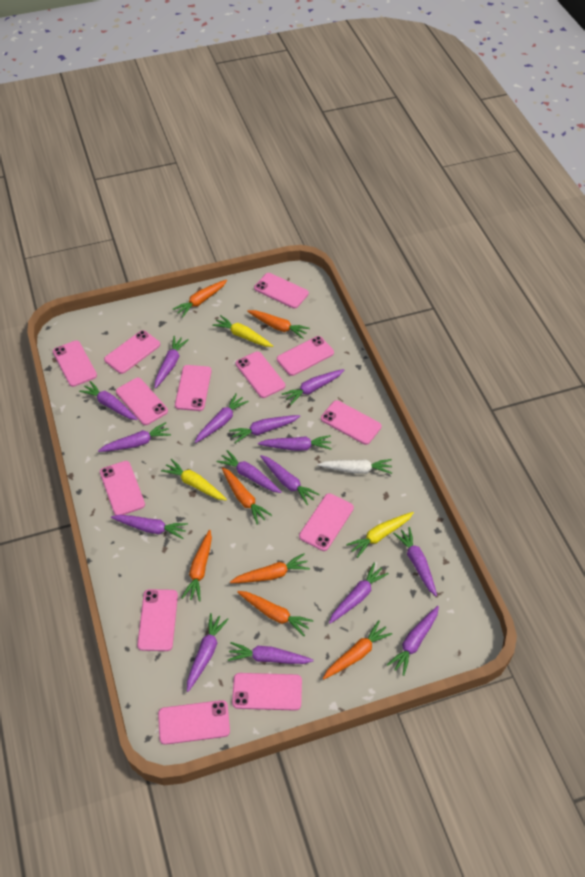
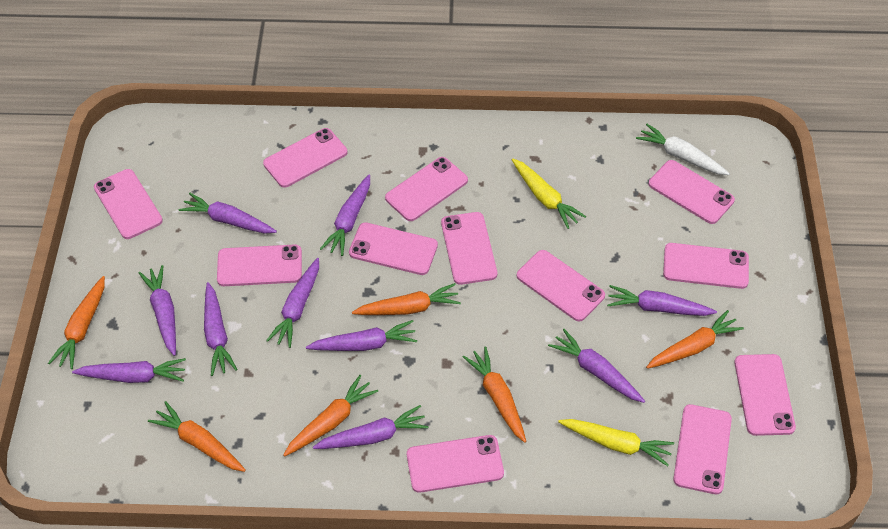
orange carrot: 7 -> 6
pink phone: 13 -> 12
purple carrot: 15 -> 10
yellow carrot: 3 -> 2

